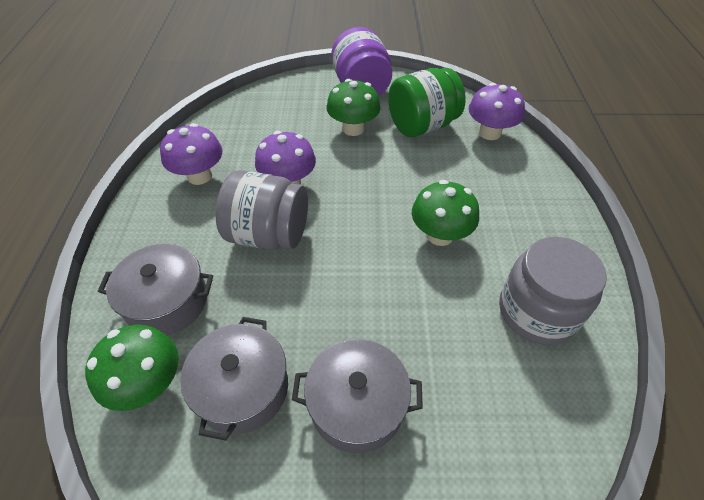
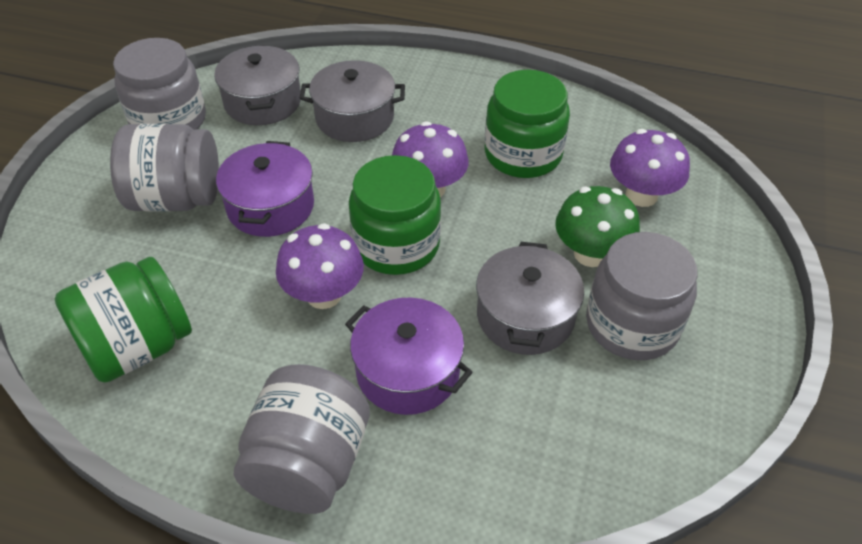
green jar: 1 -> 3
green mushroom: 3 -> 1
grey jar: 2 -> 4
purple jar: 1 -> 0
purple pot: 0 -> 2

